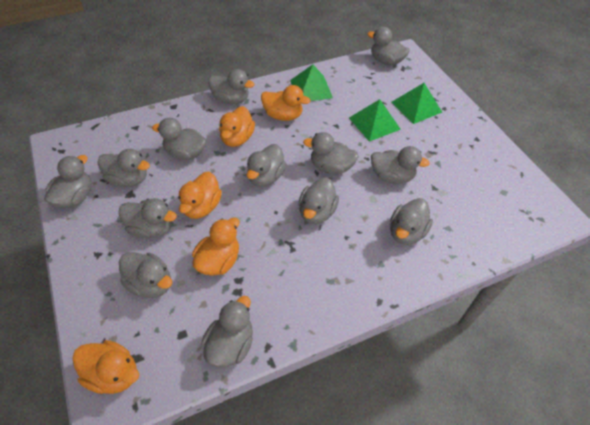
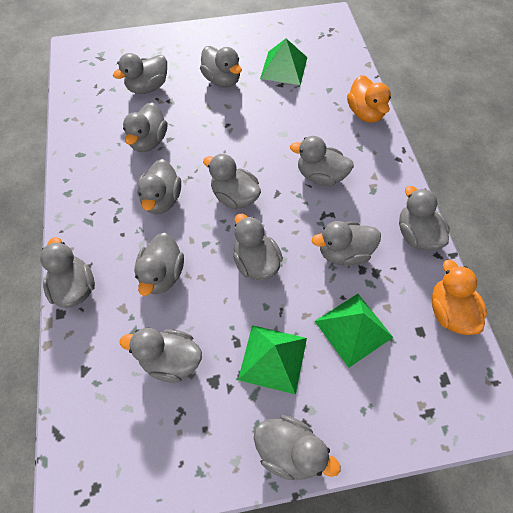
orange duck: 5 -> 2

